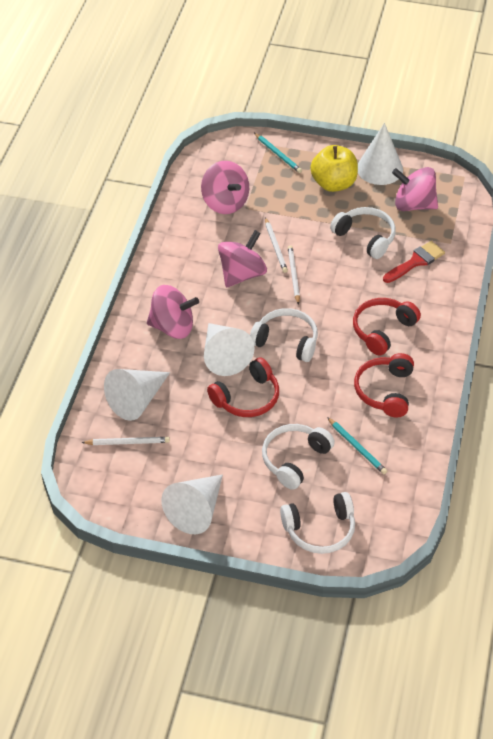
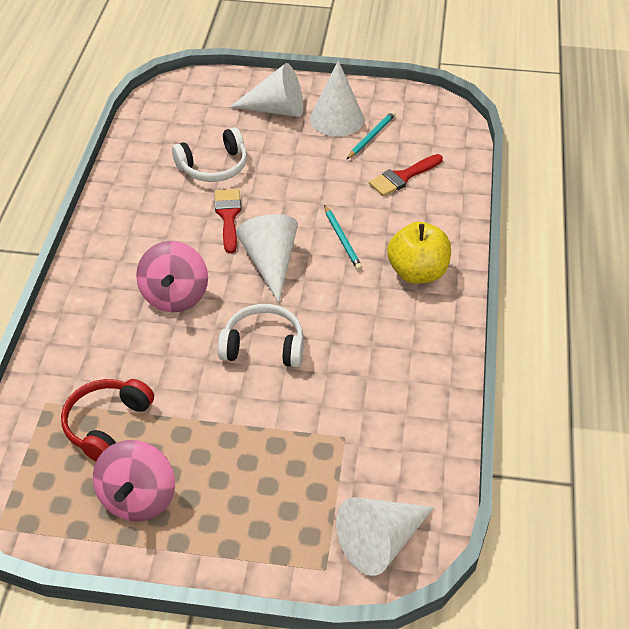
pink spinning top: 4 -> 2
red brush: 1 -> 2
red headphones: 3 -> 1
white headphones: 4 -> 2
white pencil: 3 -> 0

